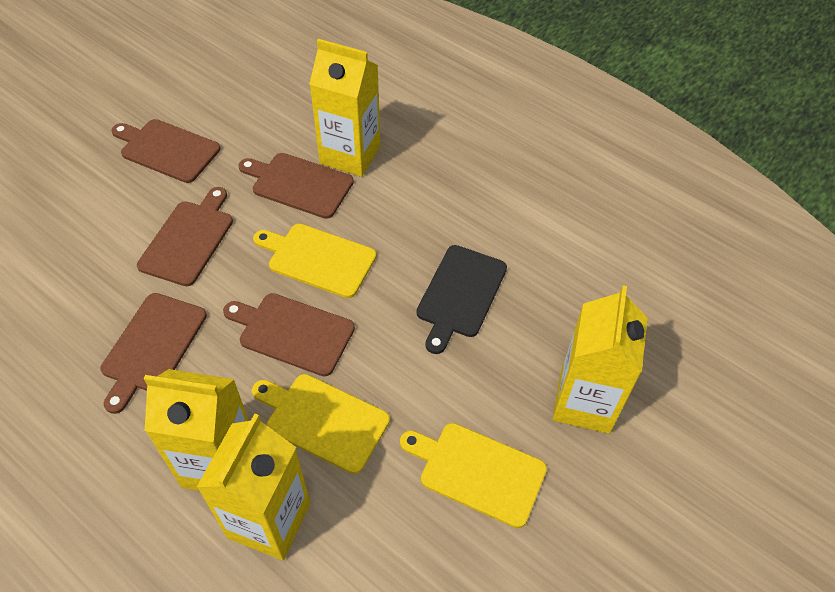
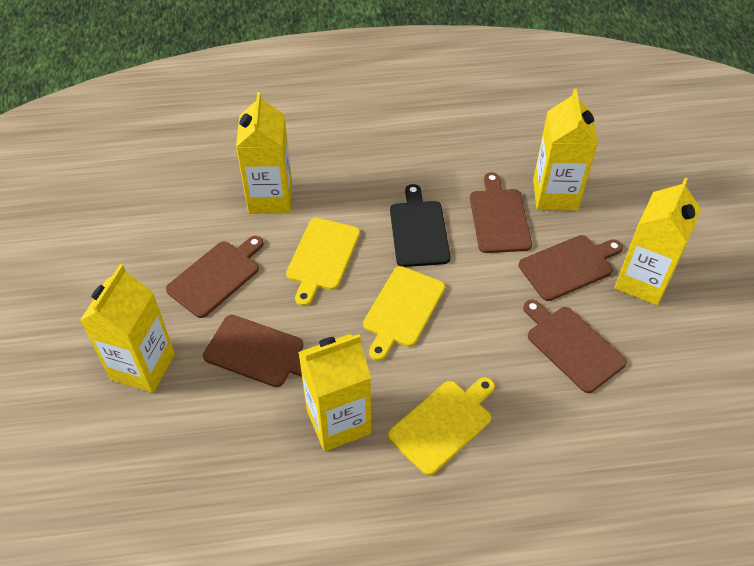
yellow carton: 4 -> 5

